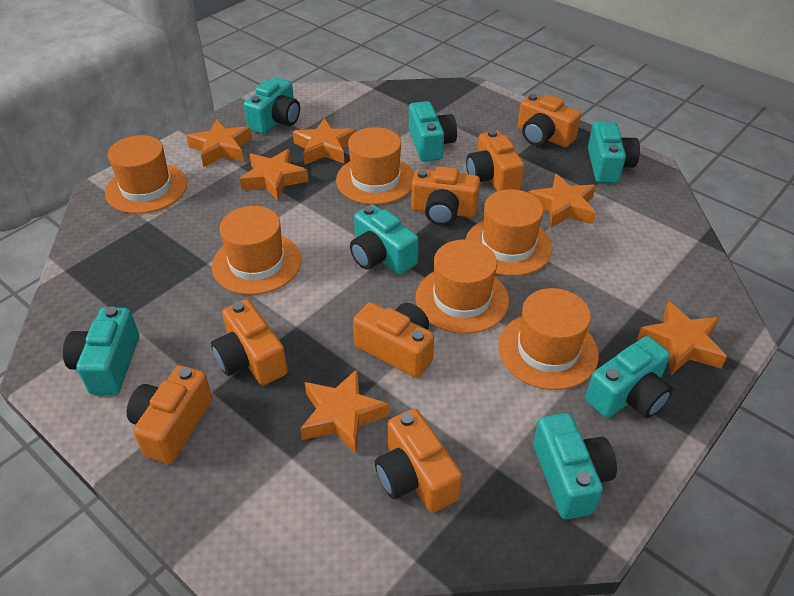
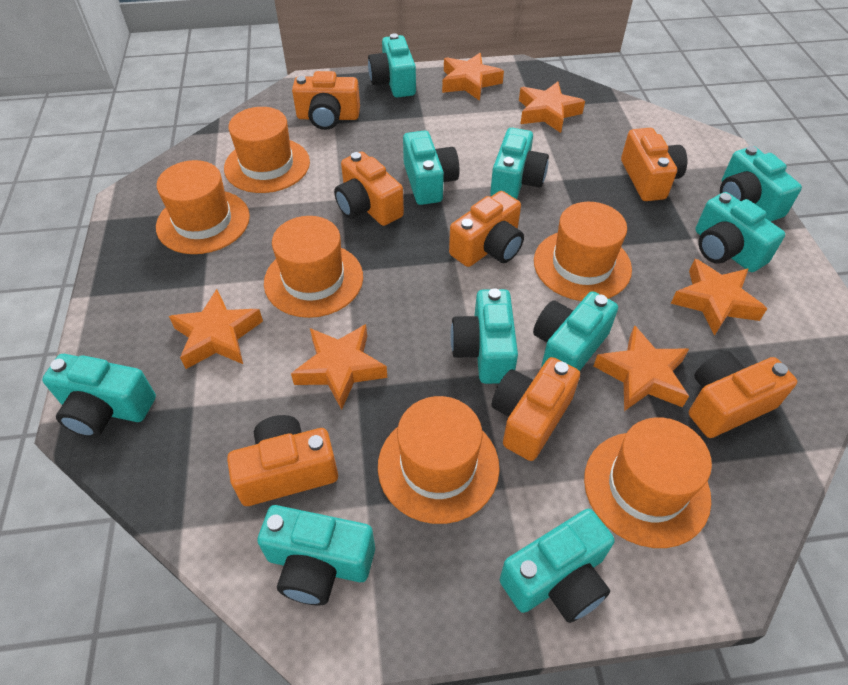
turquoise camera: 7 -> 10

